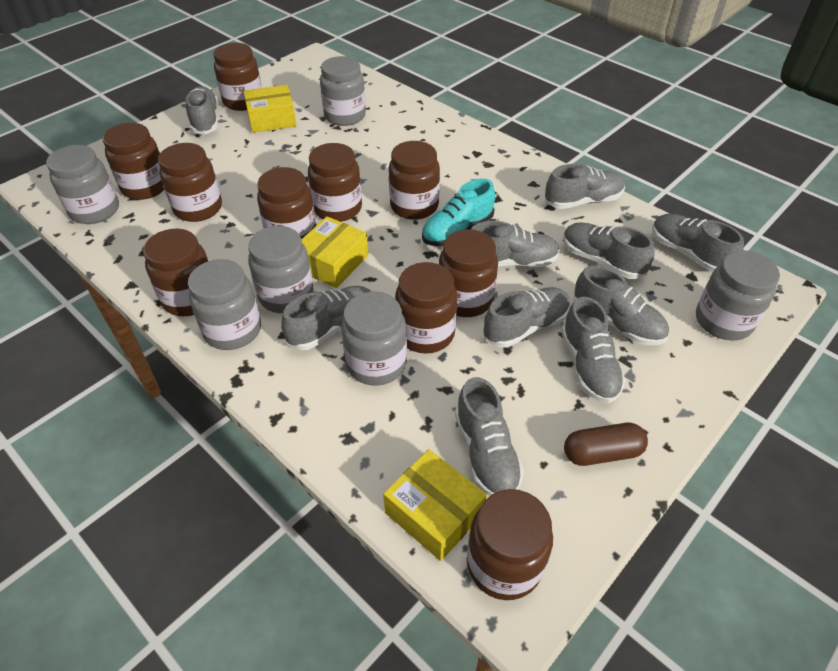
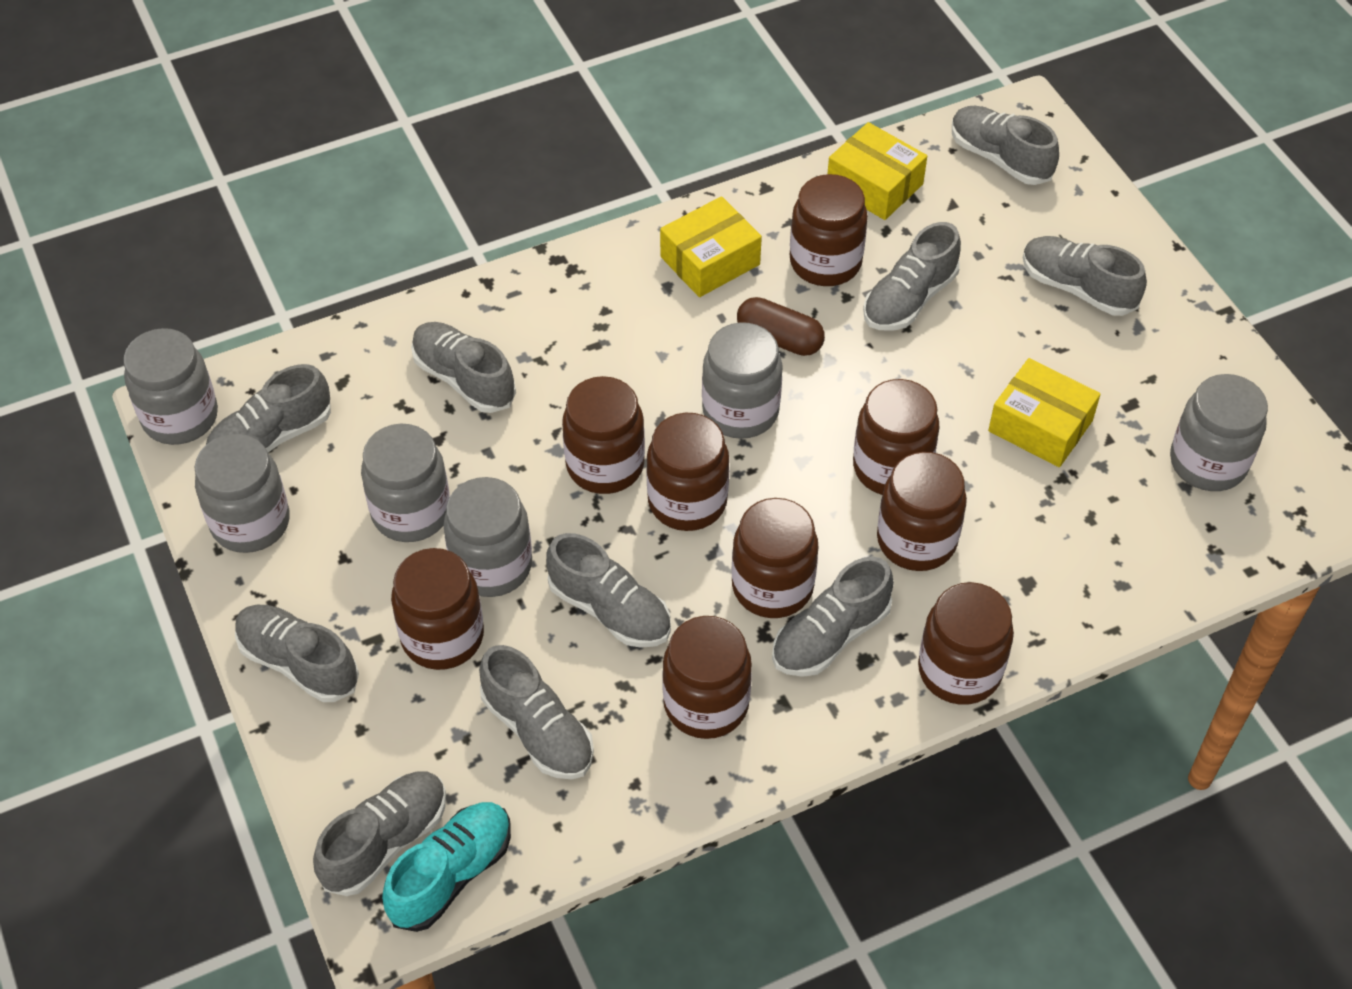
brown jar: 10 -> 9

